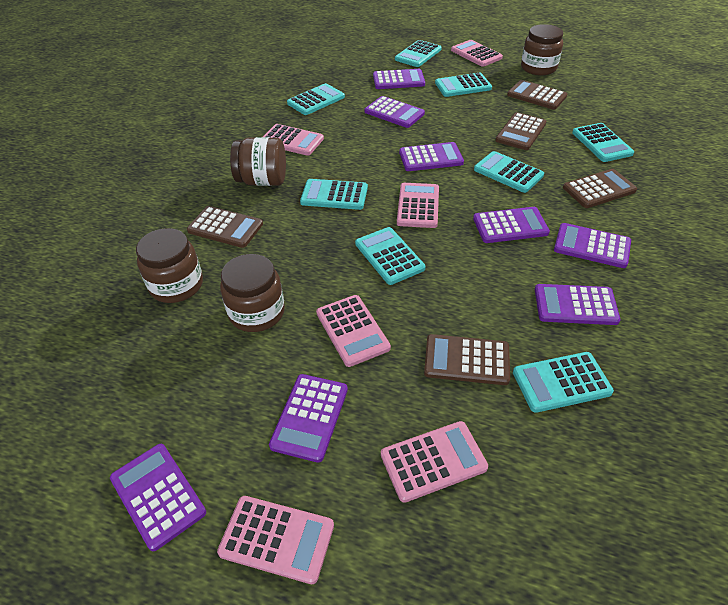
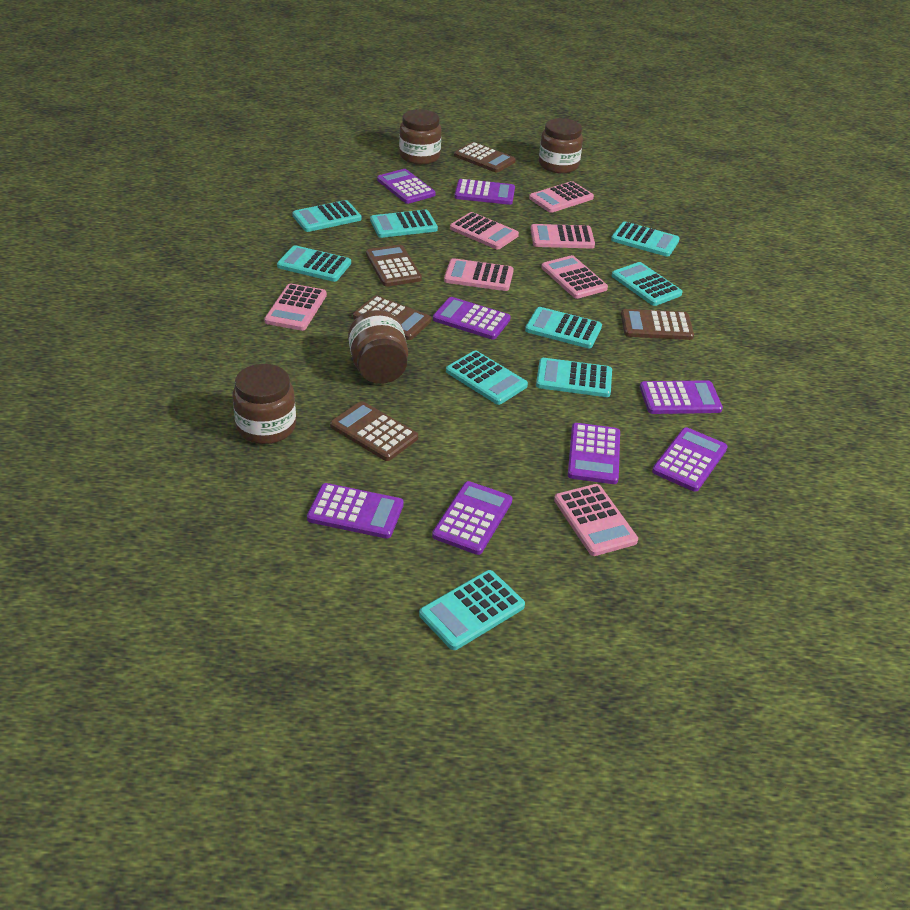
pink calculator: 6 -> 7
turquoise calculator: 8 -> 9

